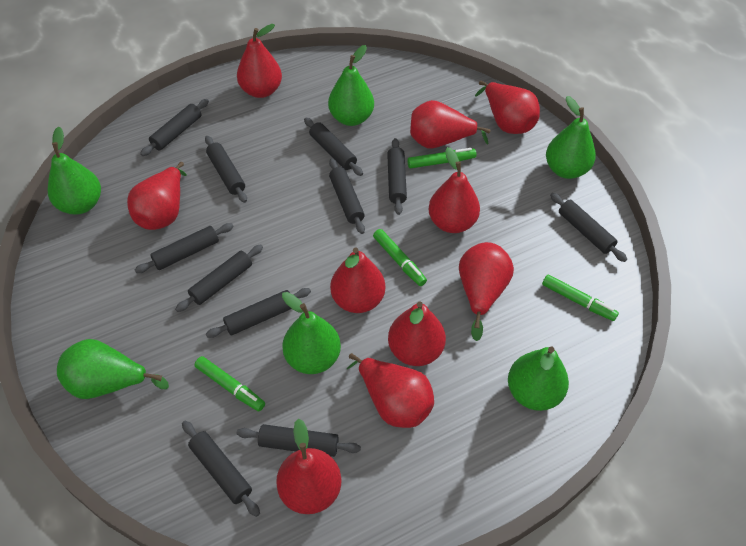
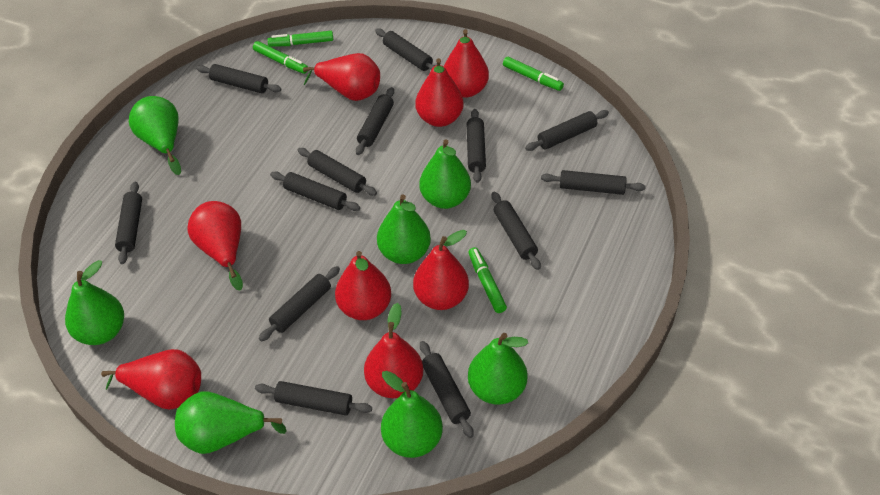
black rolling pin: 11 -> 13
green pear: 6 -> 7
red pear: 10 -> 8

